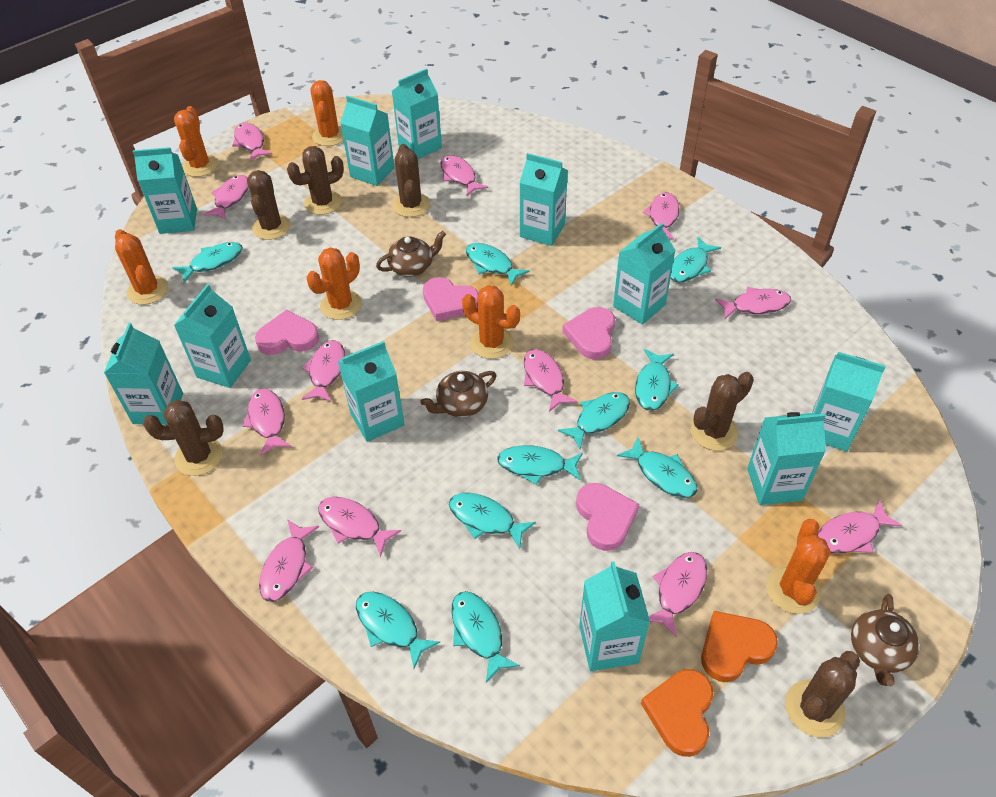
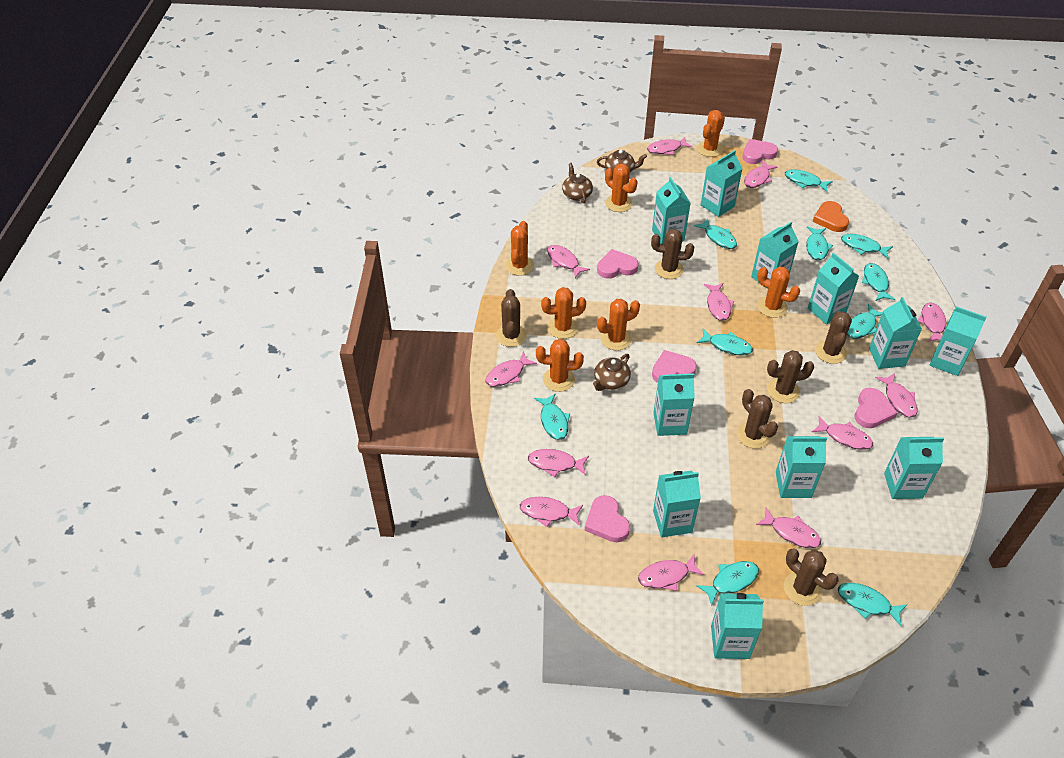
orange cactus: 6 -> 7
orange heart: 2 -> 1
pink heart: 4 -> 5

